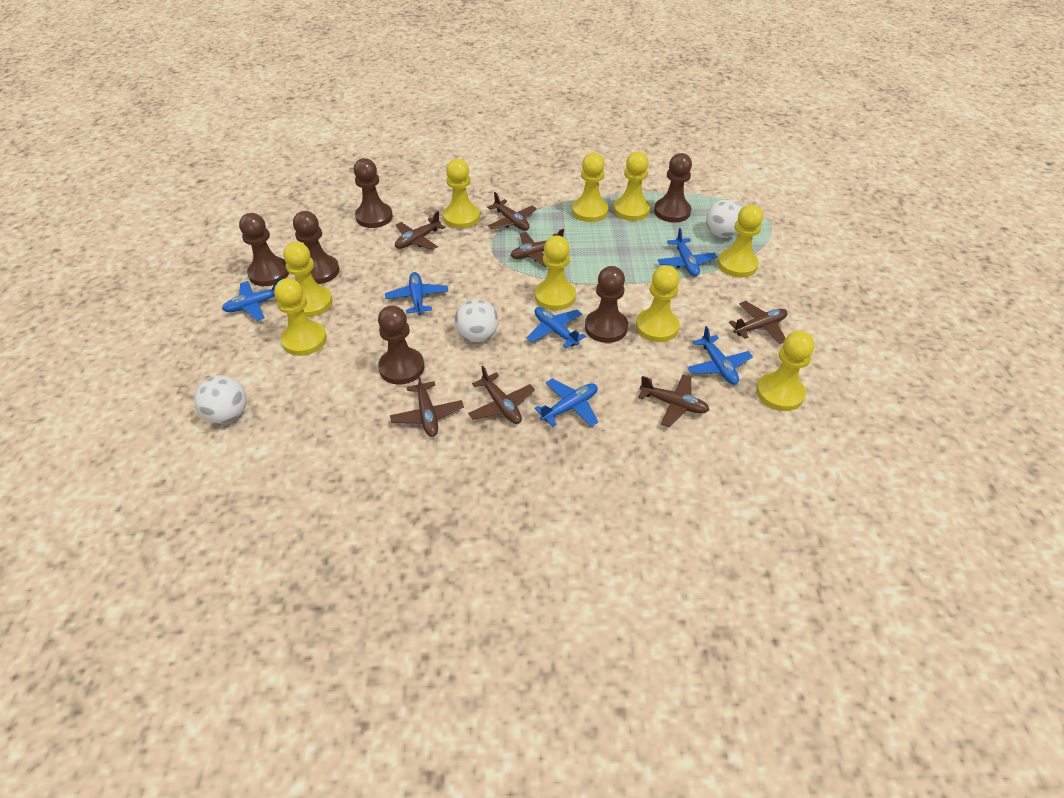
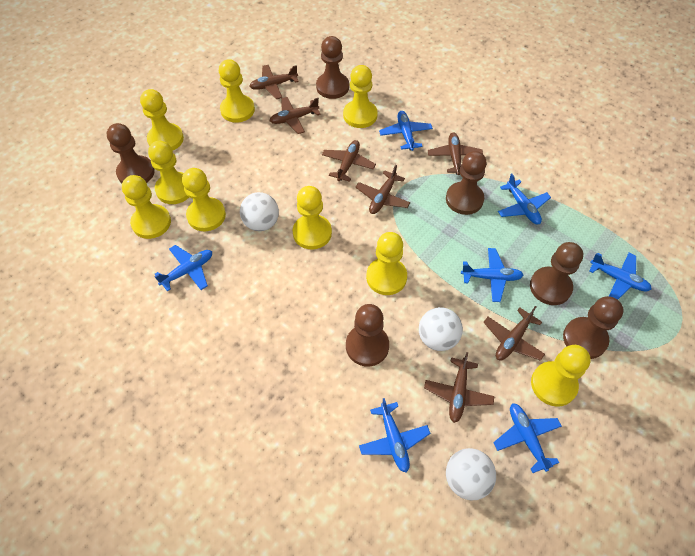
blue plane: 6 -> 7

